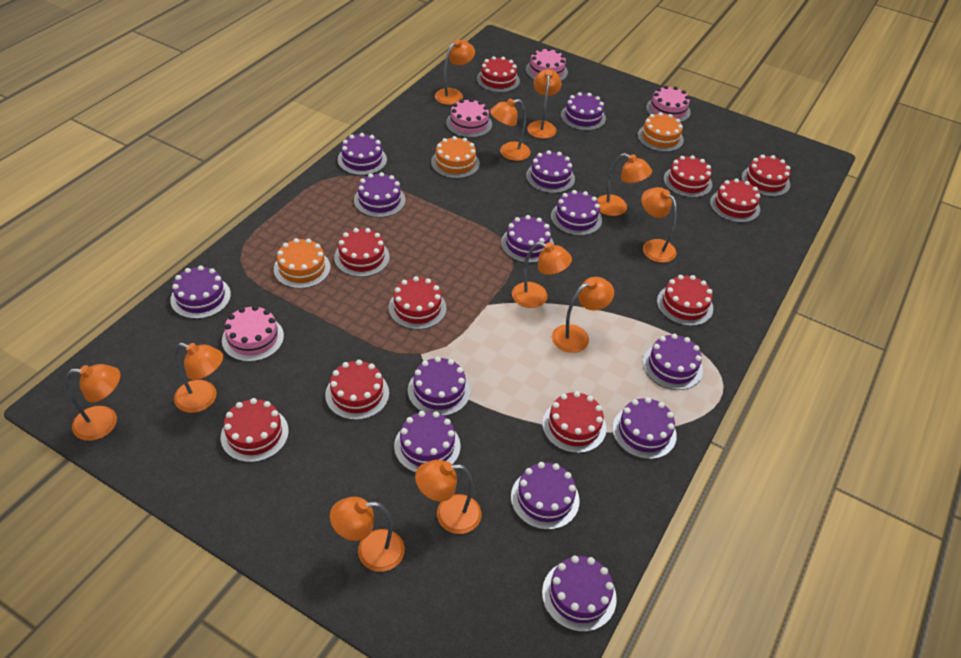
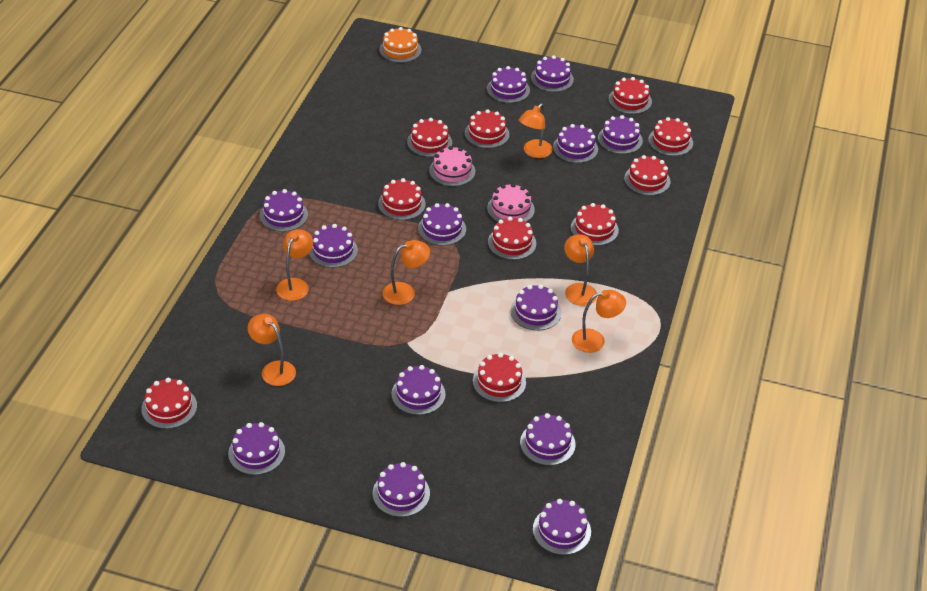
orange cake: 3 -> 1
orange lamp: 11 -> 6
pink cake: 4 -> 2

